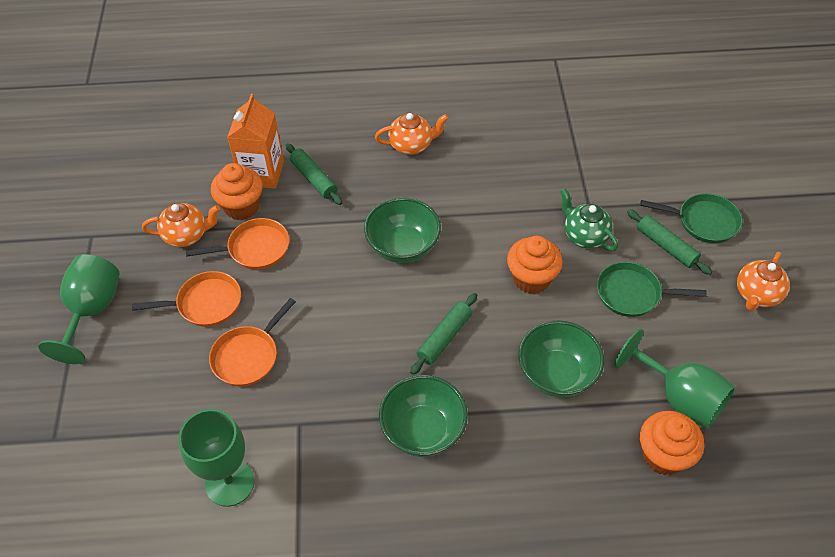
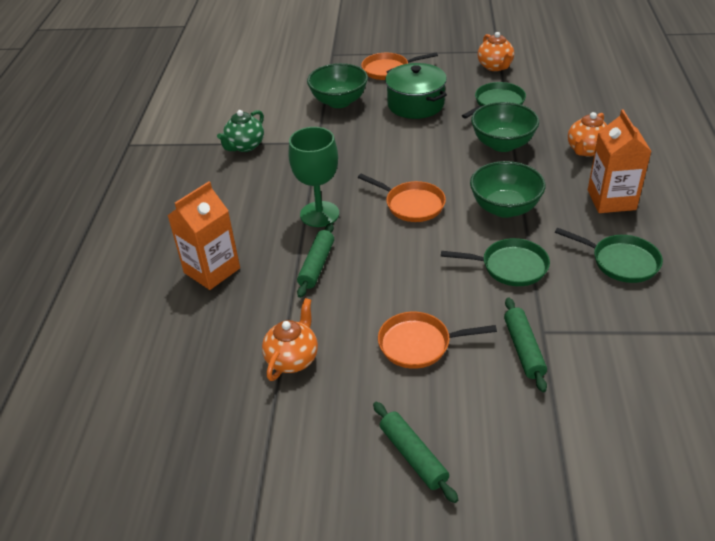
green goblet: 3 -> 1
green pan: 2 -> 3
green pot: 0 -> 1
orange carton: 1 -> 2
orange cupcake: 3 -> 0

